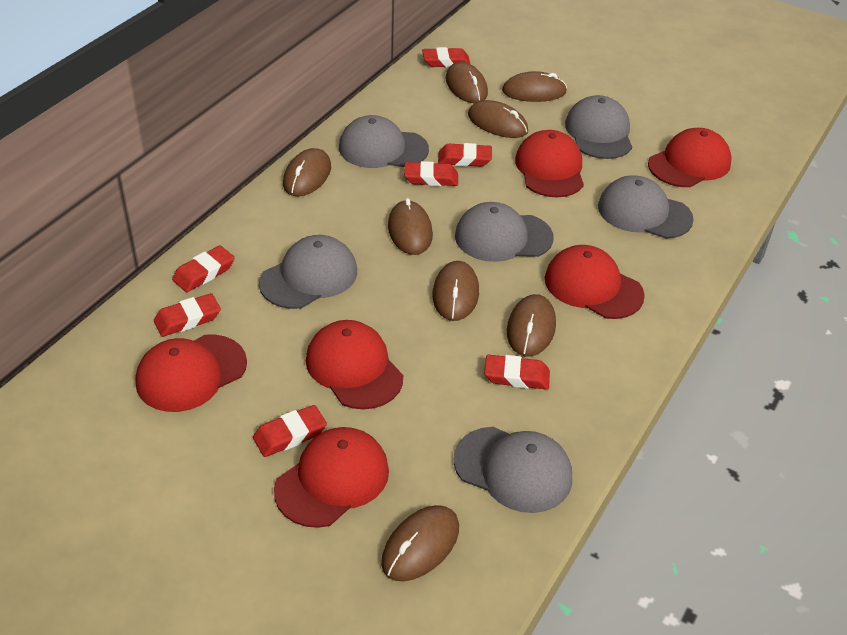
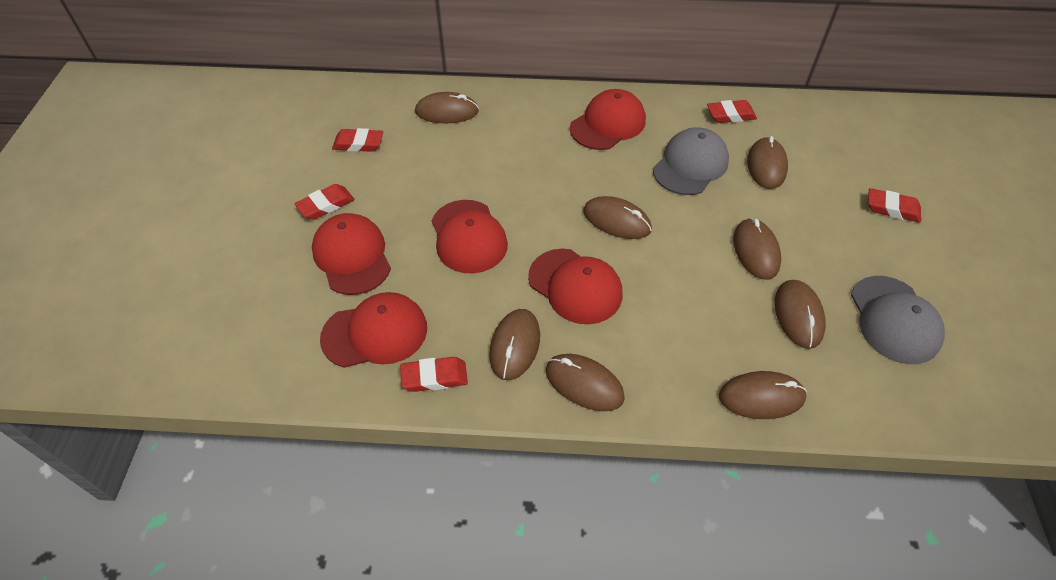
grey cap: 6 -> 2
red cap: 6 -> 5
red eraser: 7 -> 5

